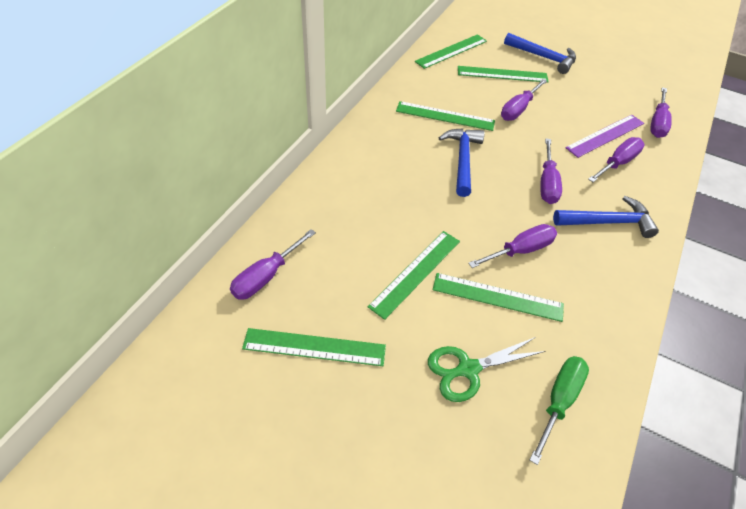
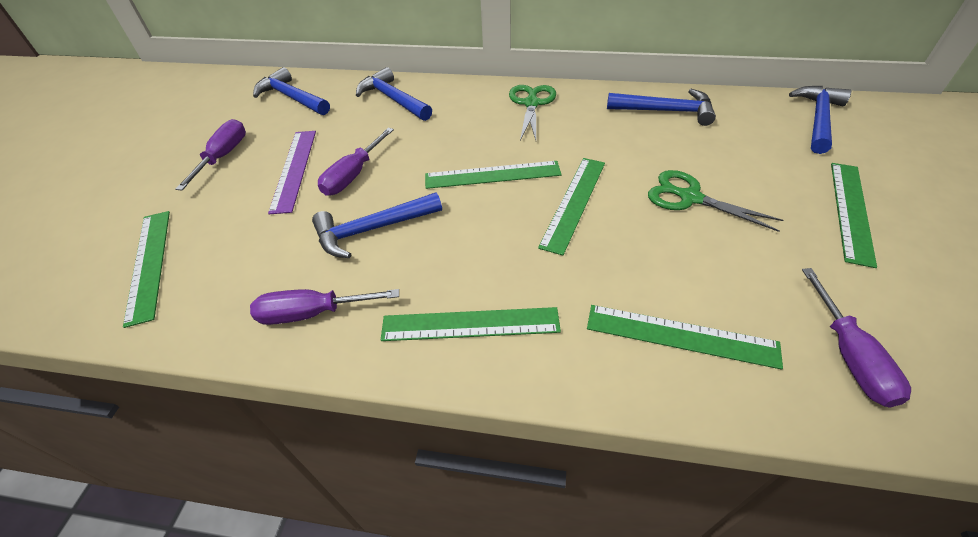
blue hammer: 3 -> 5
green scissors: 1 -> 2
green screwdriver: 1 -> 0
purple screwdriver: 6 -> 4

